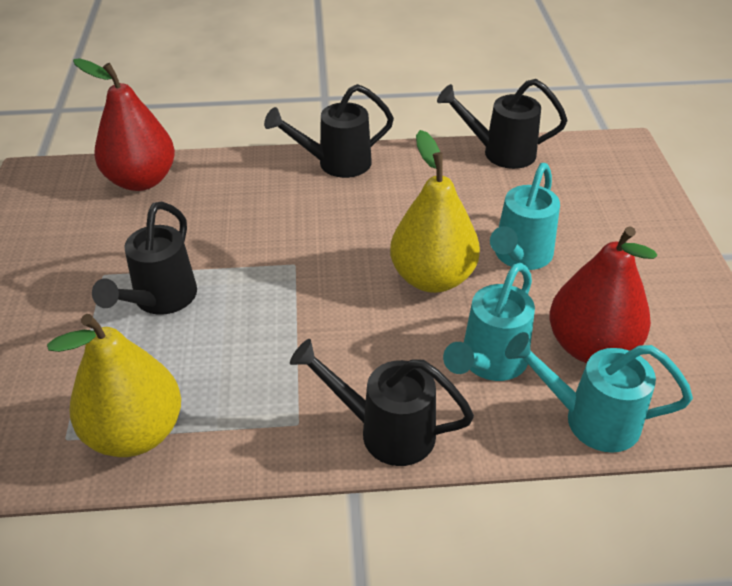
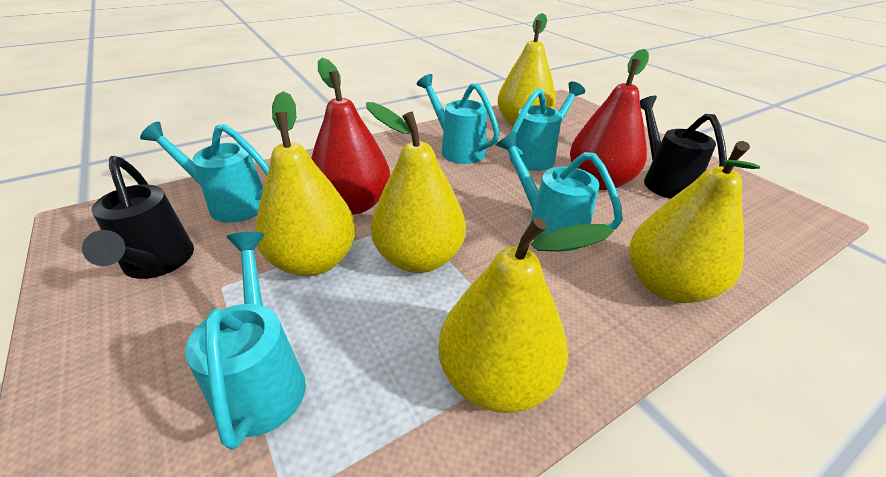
black watering can: 4 -> 2
turquoise watering can: 3 -> 5
yellow pear: 2 -> 5

